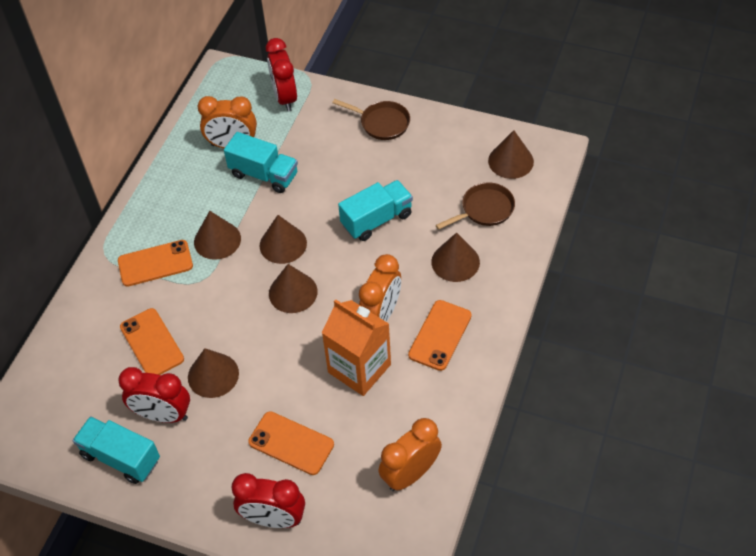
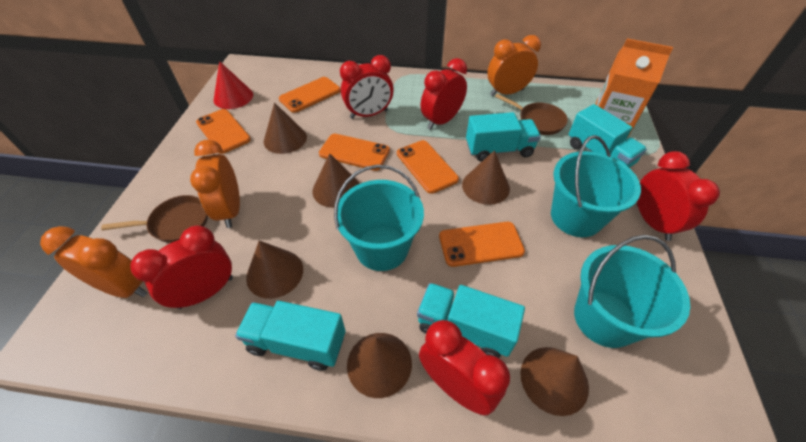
orange phone: 4 -> 5
red clock: 3 -> 5
red cone: 0 -> 1
turquoise bucket: 0 -> 3
turquoise truck: 3 -> 4

